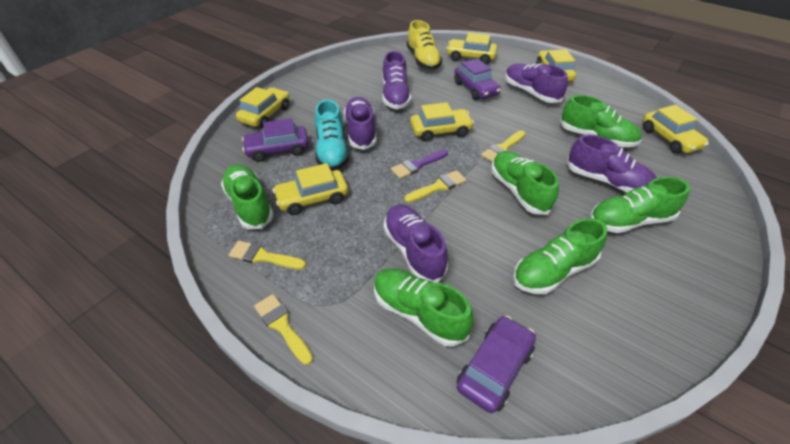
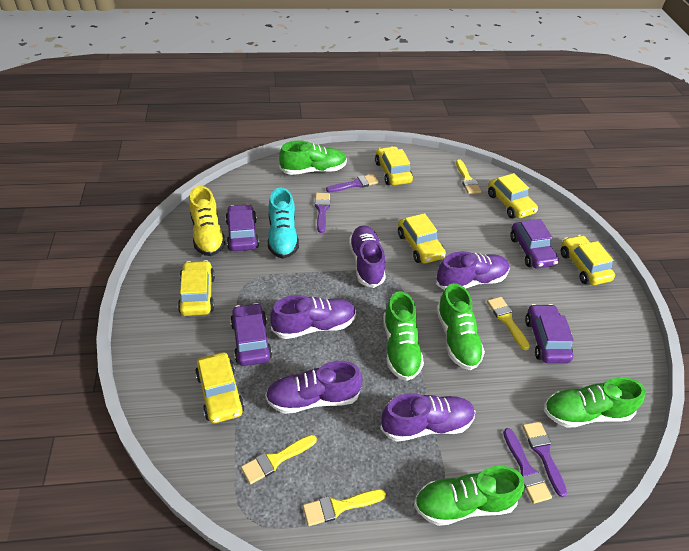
green shoe: 6 -> 5
purple brush: 1 -> 4
purple car: 3 -> 4

